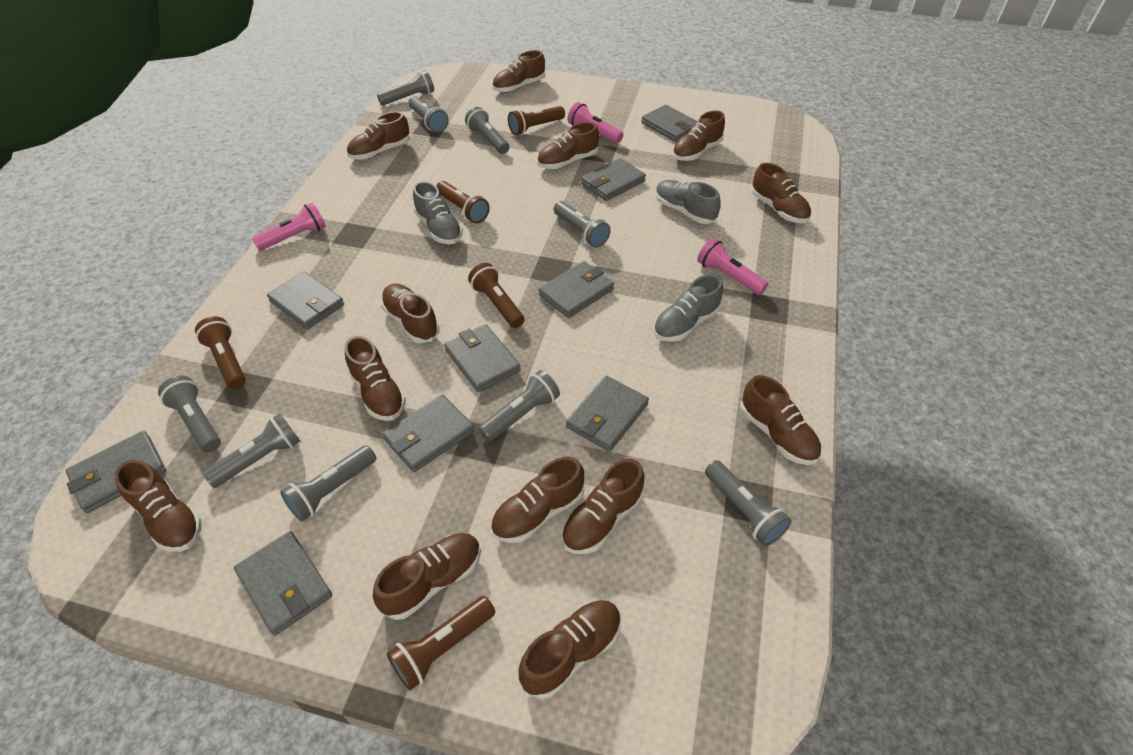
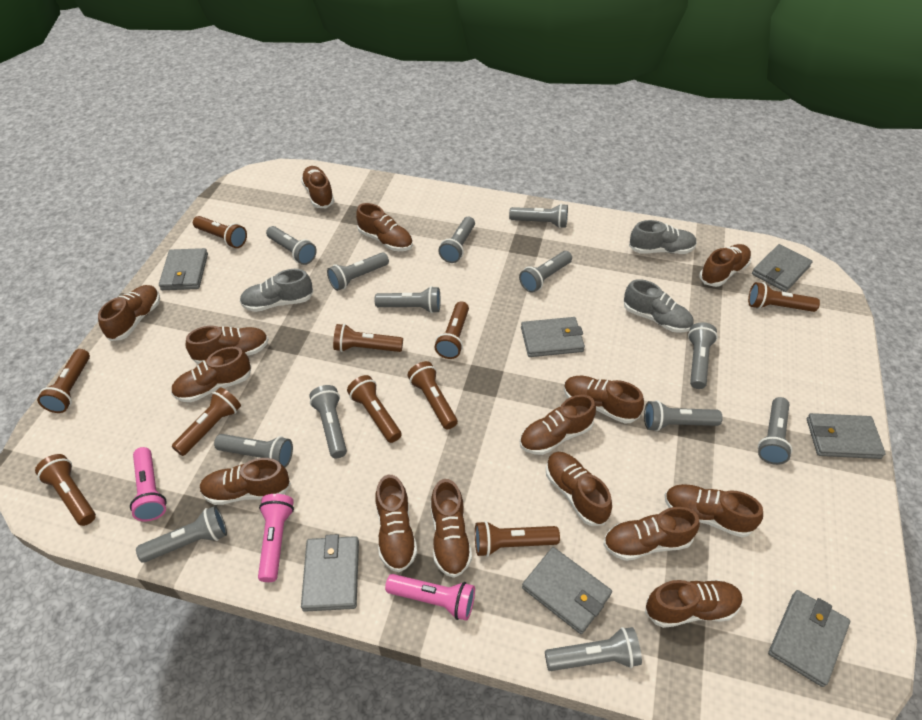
brown flashlight: 5 -> 10
brown shoe: 13 -> 15
grey flashlight: 9 -> 13
grey wallet: 9 -> 7

